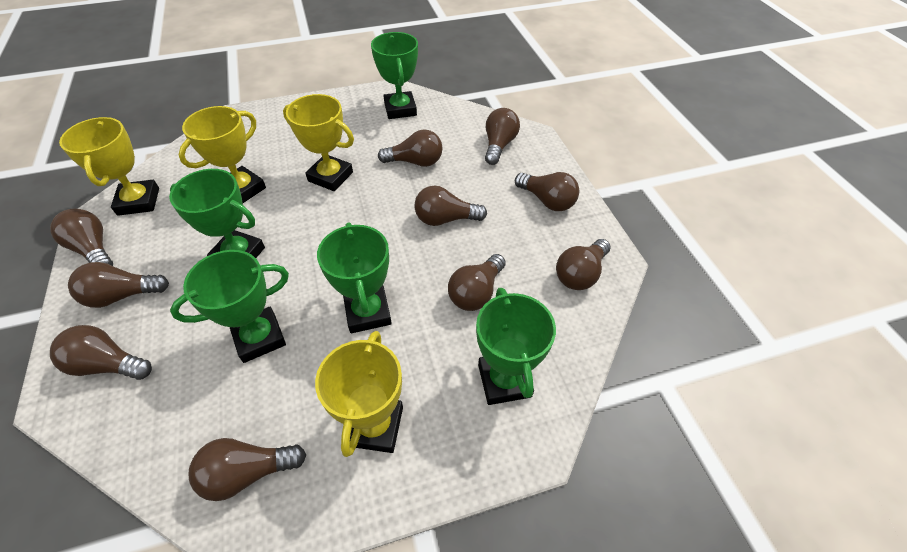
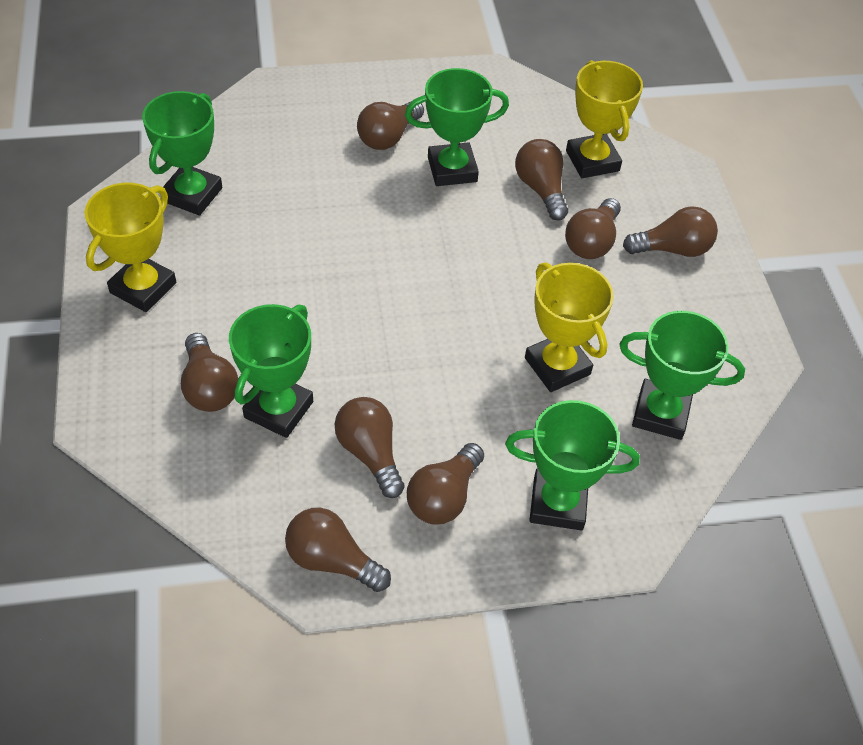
brown light bulb: 10 -> 8
yellow trophy: 4 -> 3

